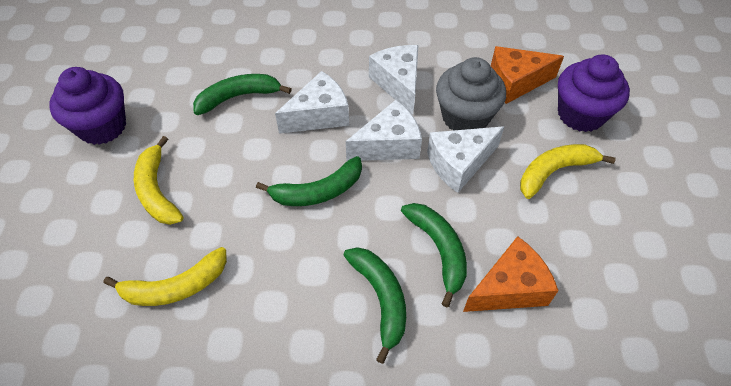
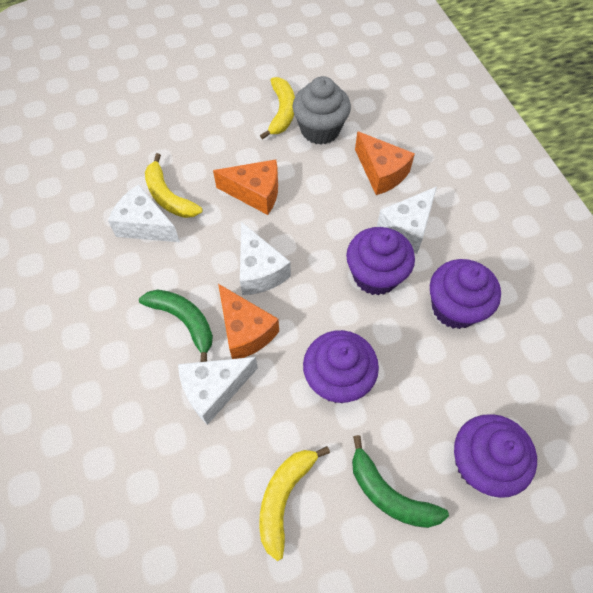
green banana: 4 -> 2
orange cheese: 2 -> 3
purple cupcake: 2 -> 4

